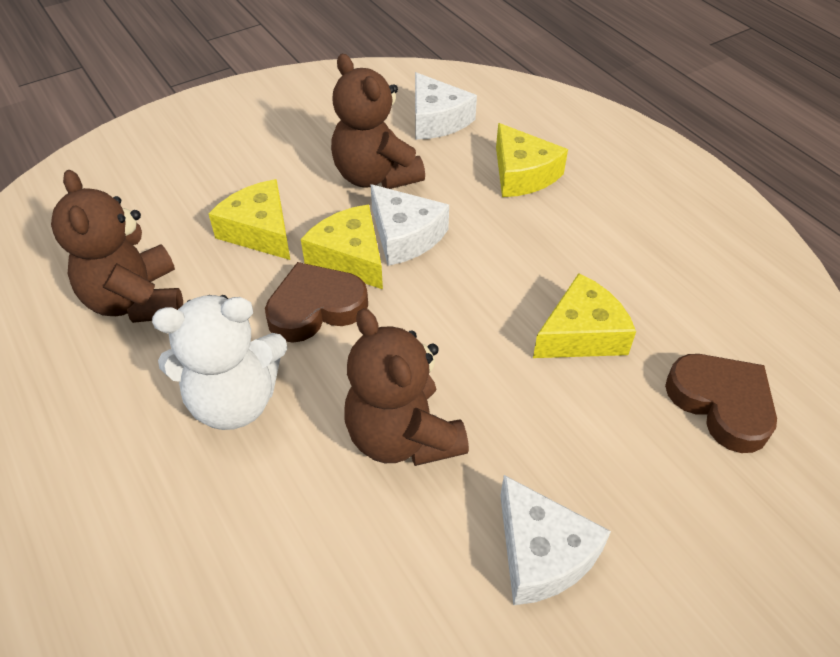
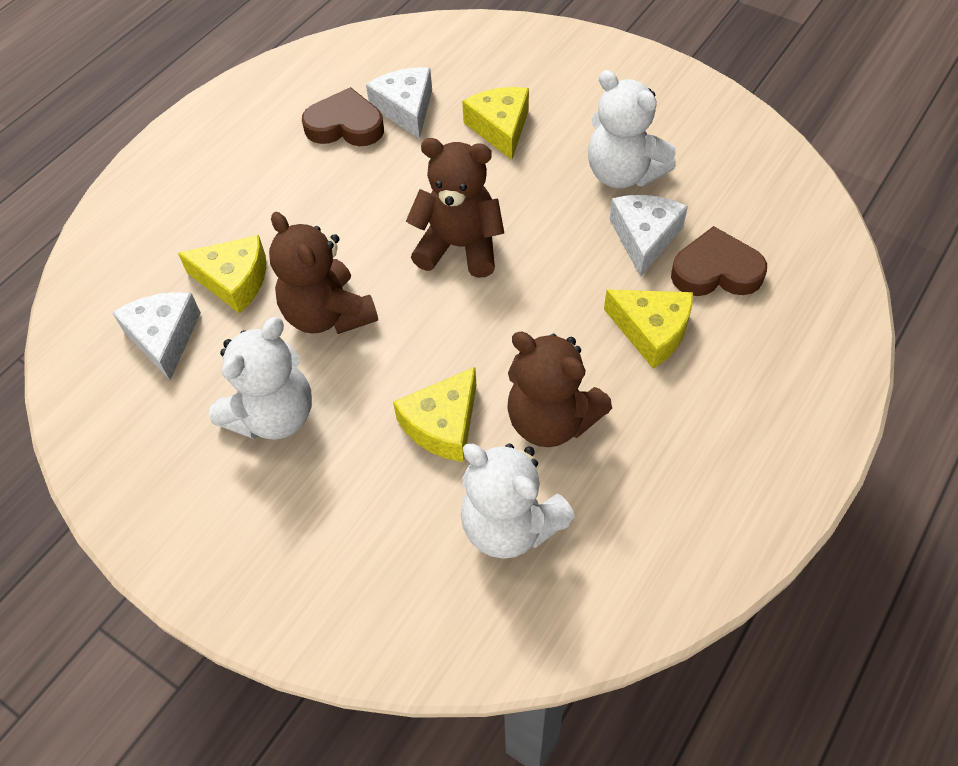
white teddy bear: 1 -> 3

